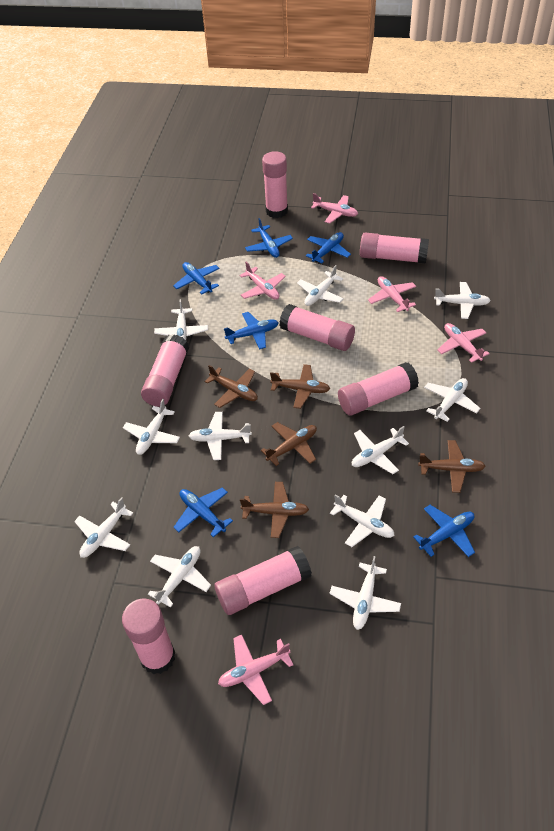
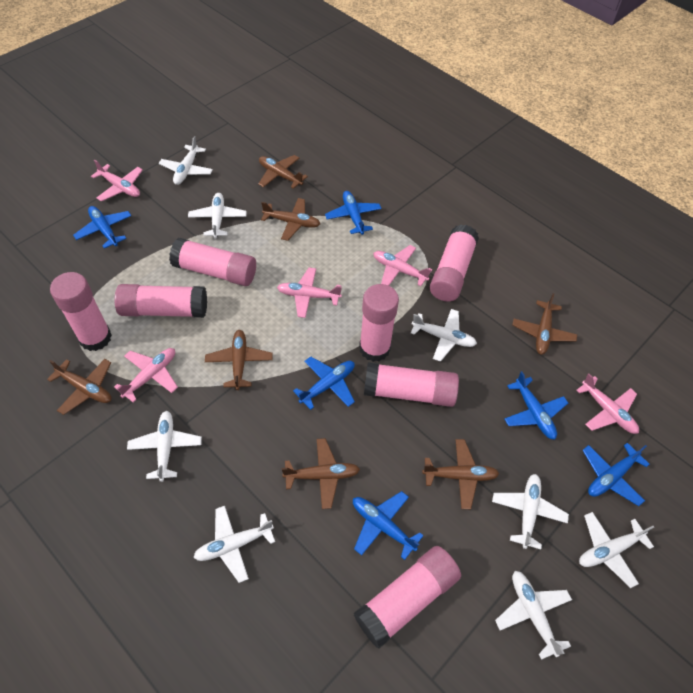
brown plane: 5 -> 7
white plane: 11 -> 8

